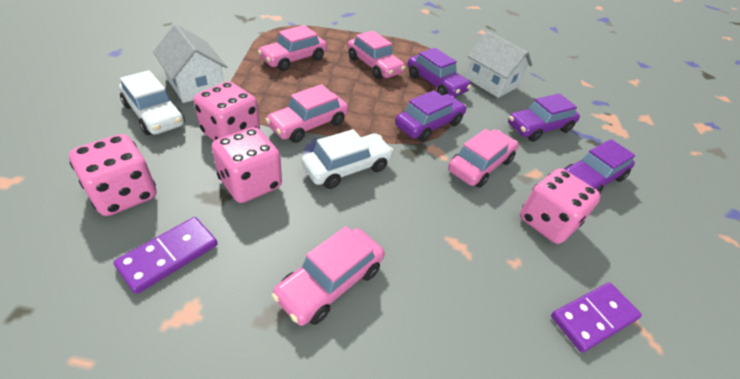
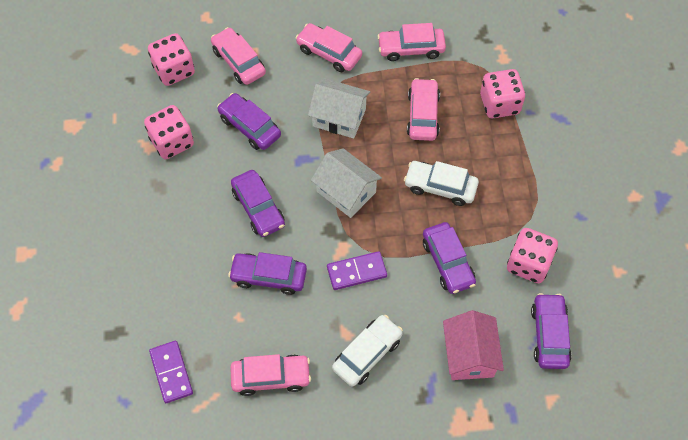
pink house: 0 -> 1
purple car: 4 -> 5

